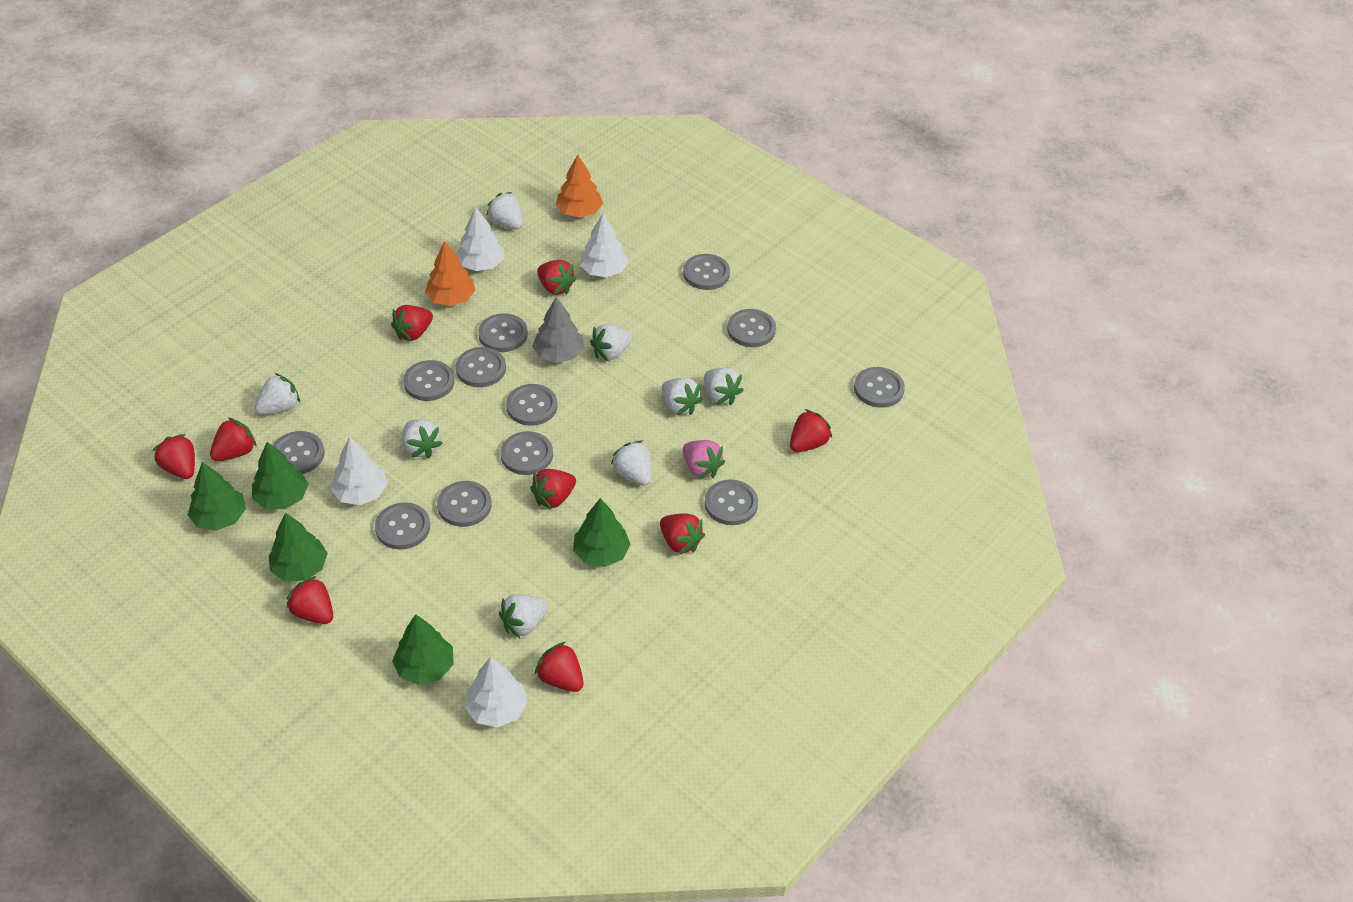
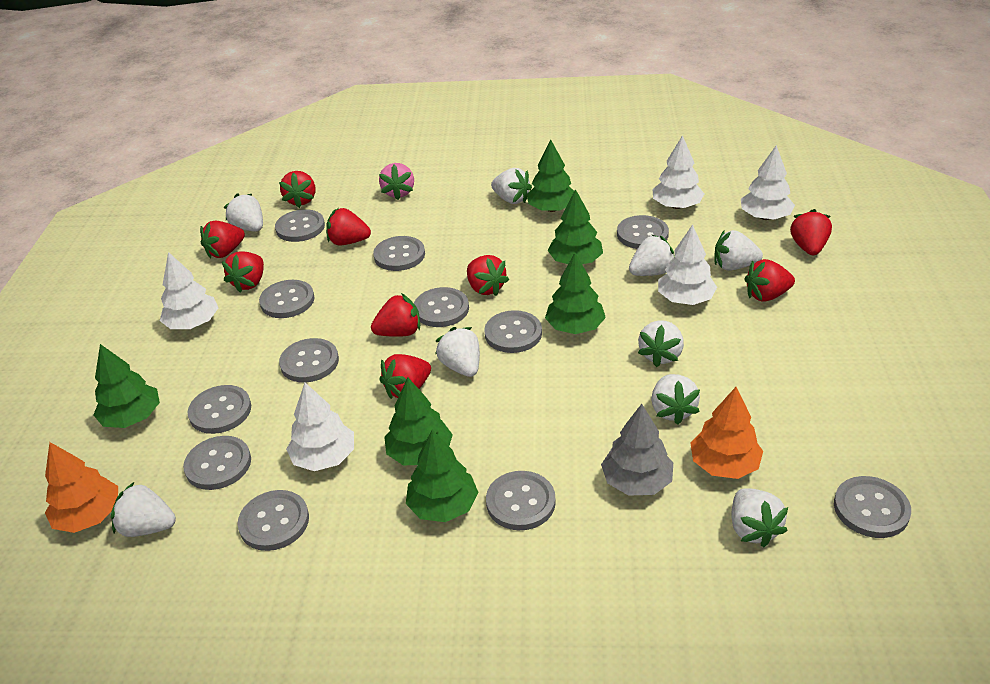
green tree: 5 -> 6
white strawberry: 8 -> 9
white tree: 4 -> 5

